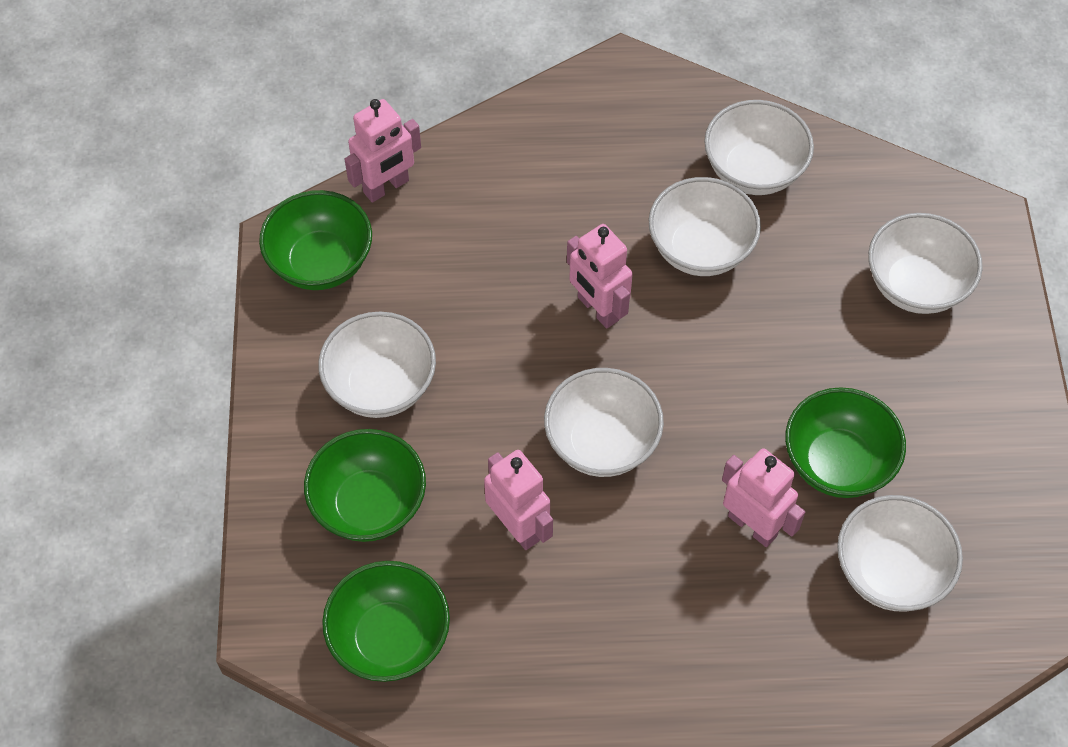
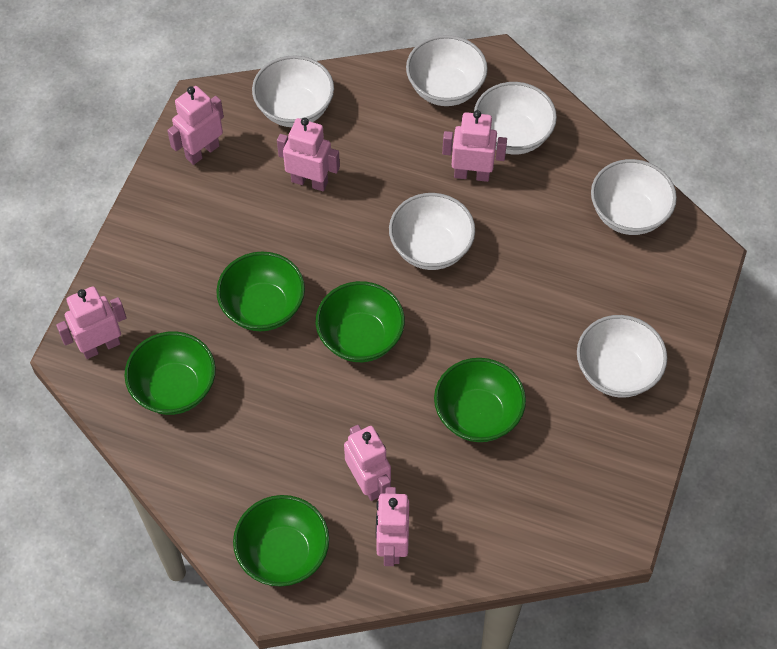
green bowl: 4 -> 5
pink robot: 4 -> 6

